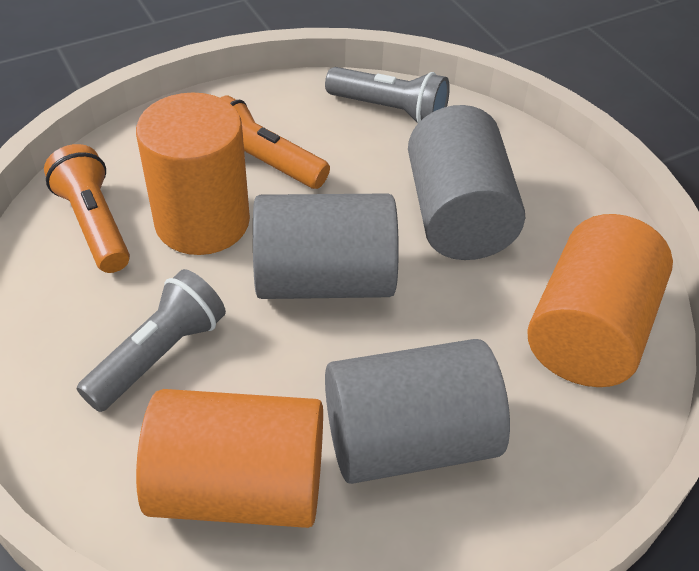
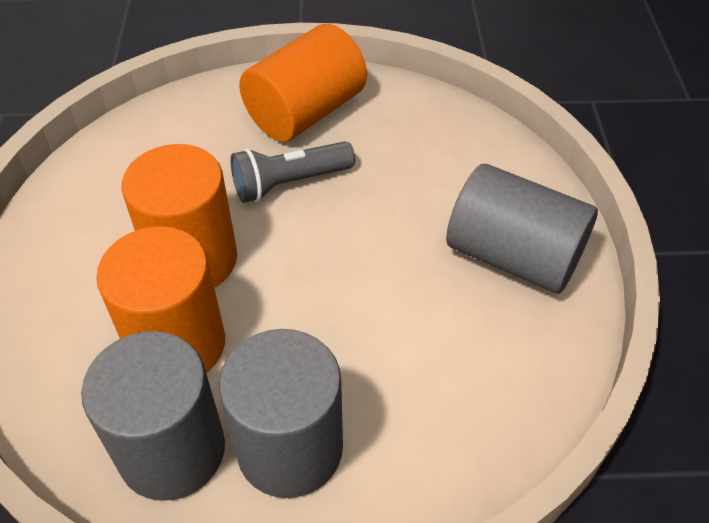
grey flashlight: 2 -> 1
orange flashlight: 2 -> 0

